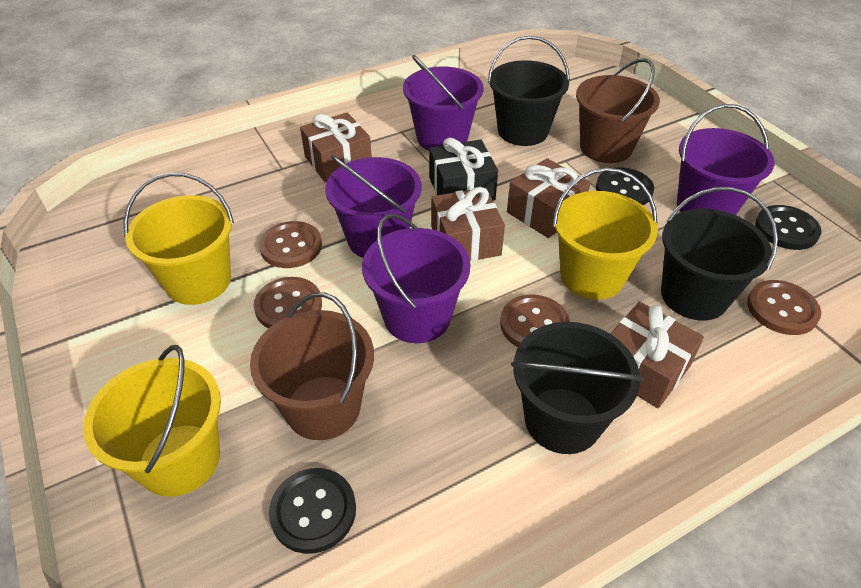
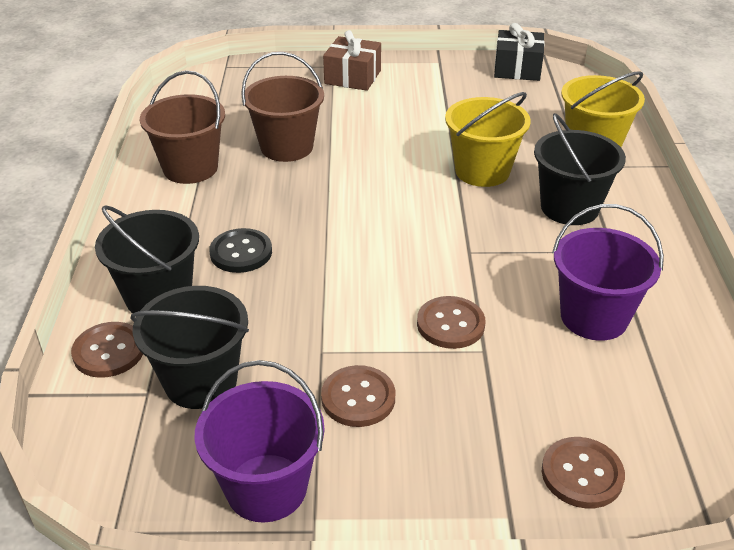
black button: 3 -> 1
brown gift: 4 -> 1
purple bucket: 4 -> 2
yellow bucket: 3 -> 2

